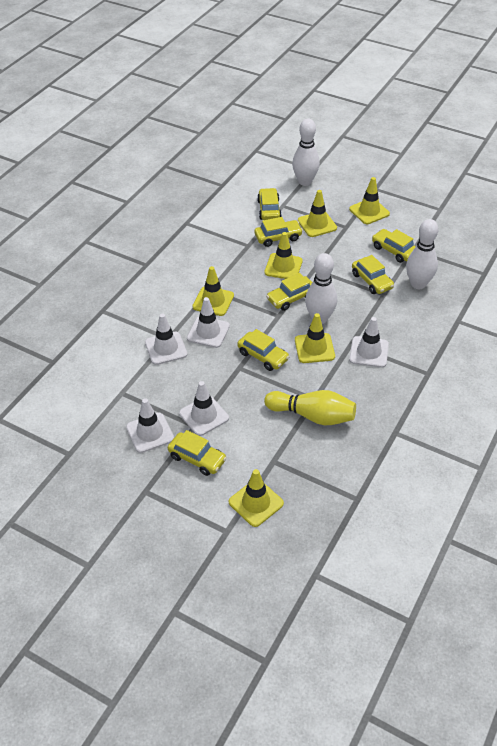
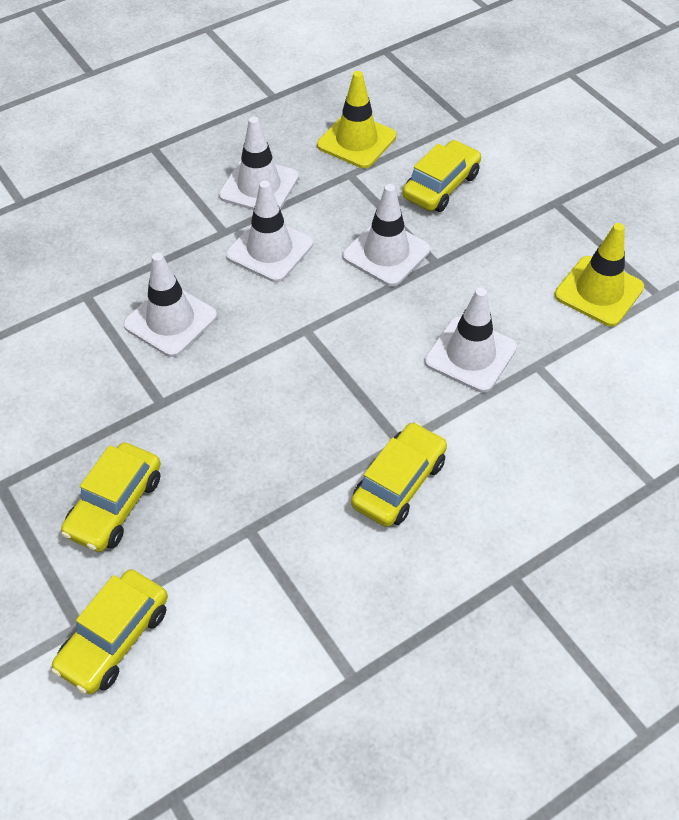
white bowling pin: 3 -> 0
yellow bowling pin: 1 -> 0
yellow car: 7 -> 4
yellow traffic cone: 6 -> 2

